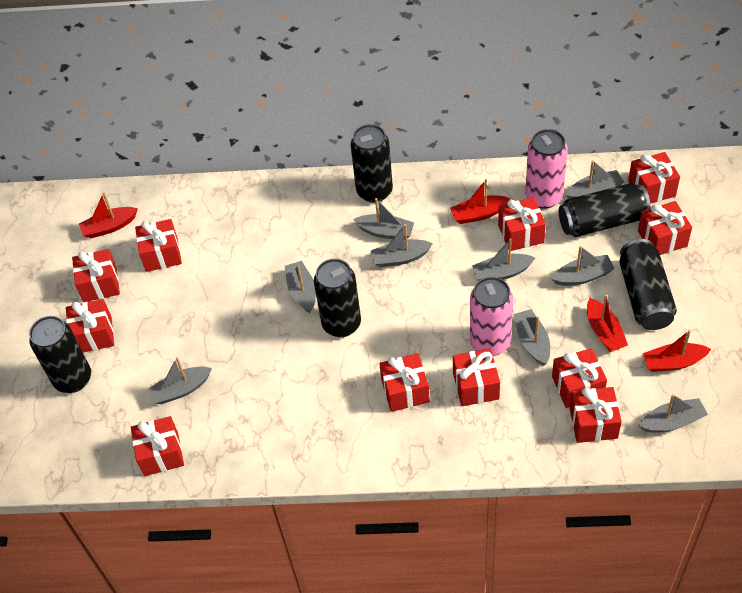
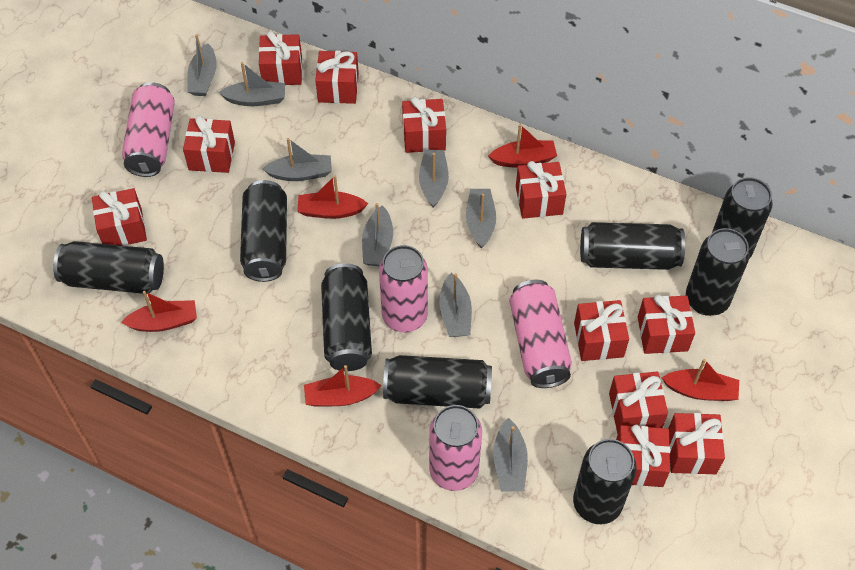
black can: 5 -> 8
grey boat: 9 -> 8
pink can: 2 -> 4
red boat: 4 -> 5

